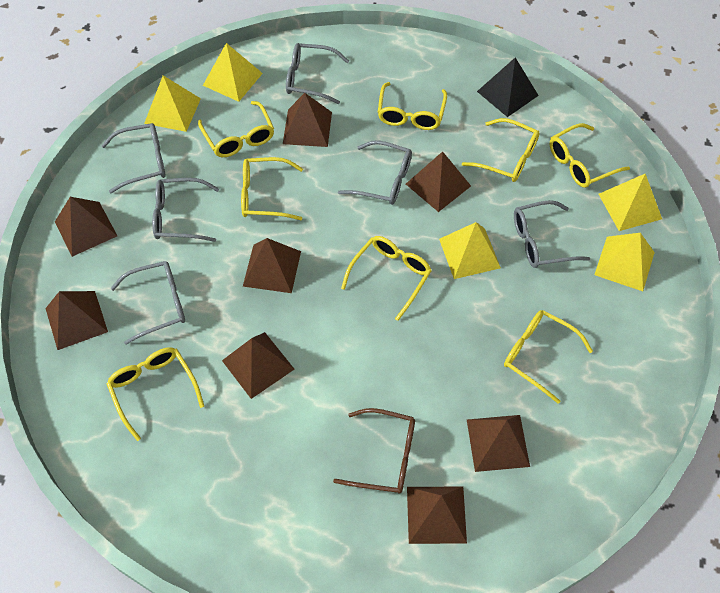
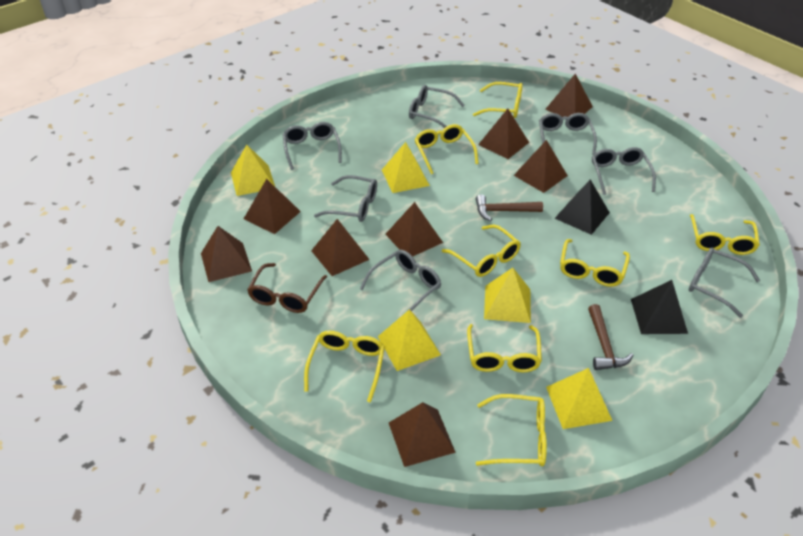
black pyramid: 1 -> 2
brown hammer: 0 -> 2
grey glasses: 6 -> 7

